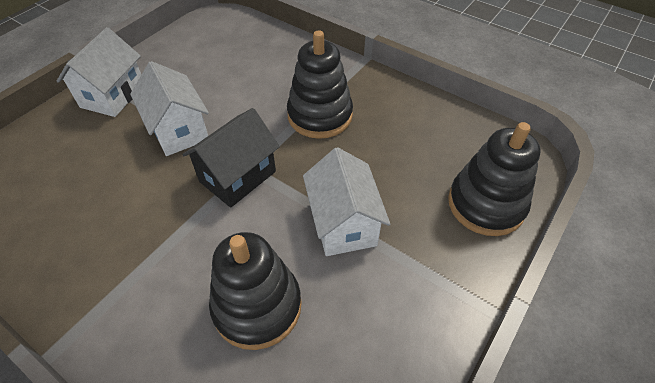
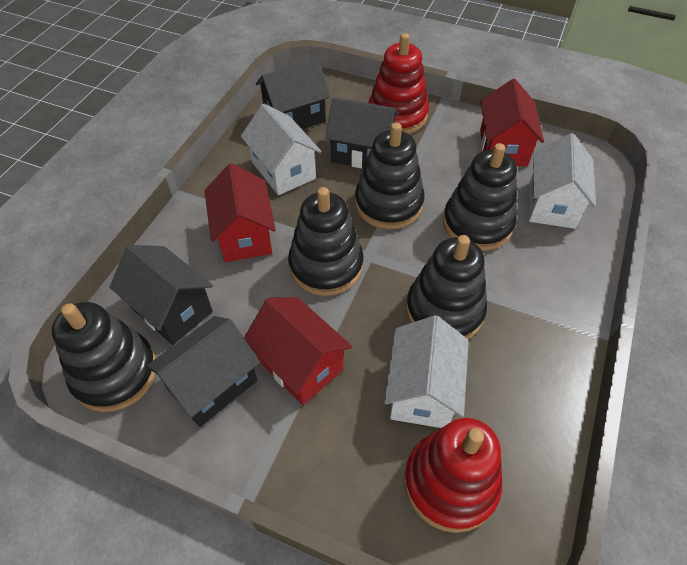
black house: 1 -> 4
black stacking toy: 3 -> 5
red house: 0 -> 3
red stacking toy: 0 -> 2

